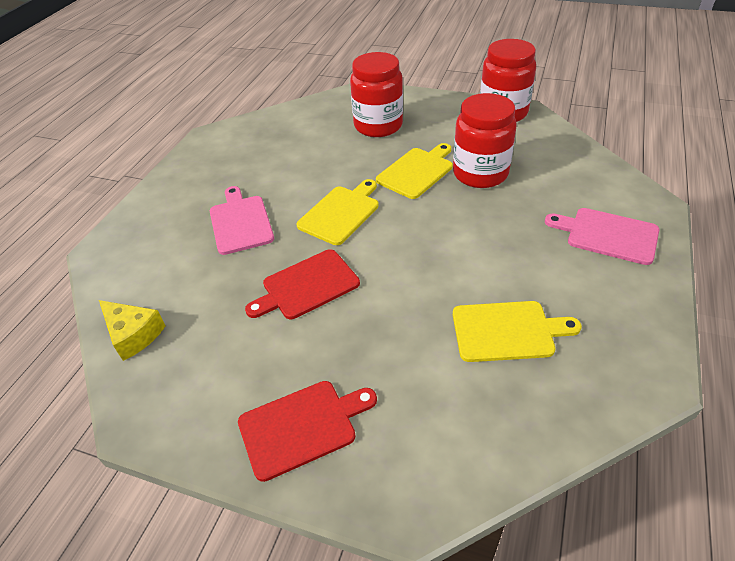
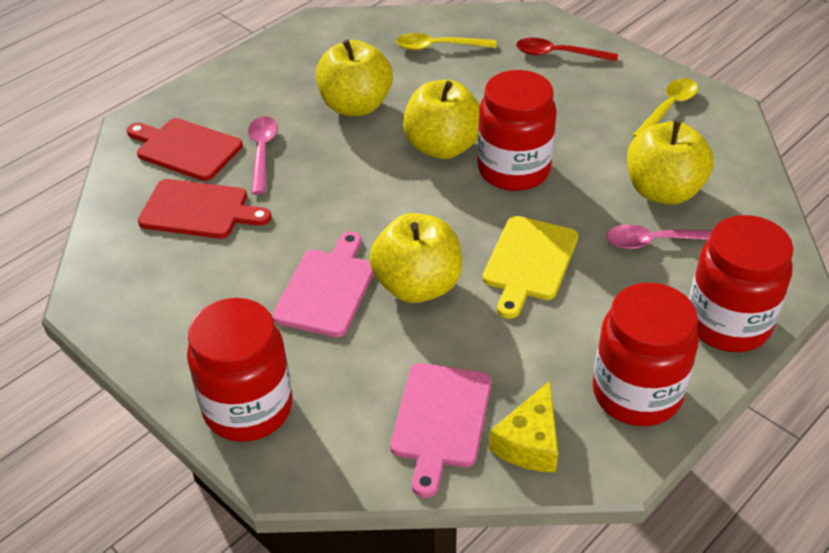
pink spoon: 0 -> 2
red jar: 3 -> 4
red spoon: 0 -> 1
yellow apple: 0 -> 4
yellow cutting board: 3 -> 1
yellow spoon: 0 -> 2

